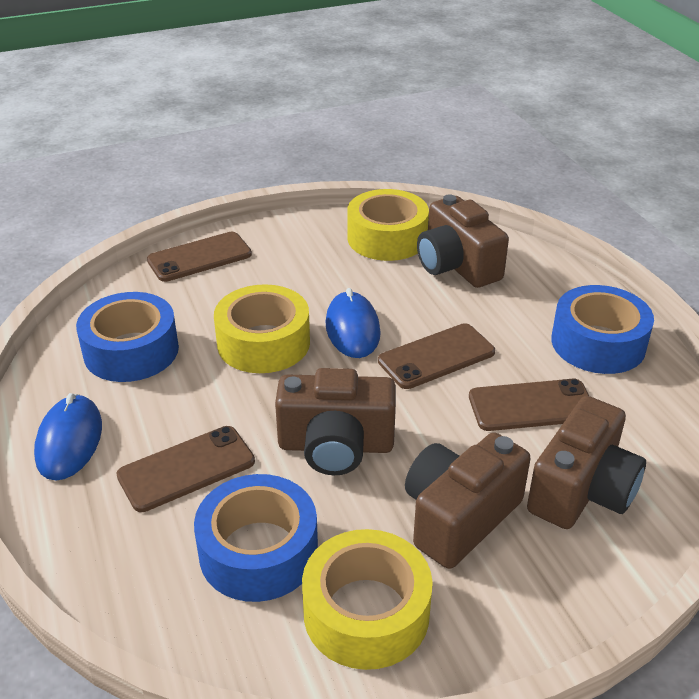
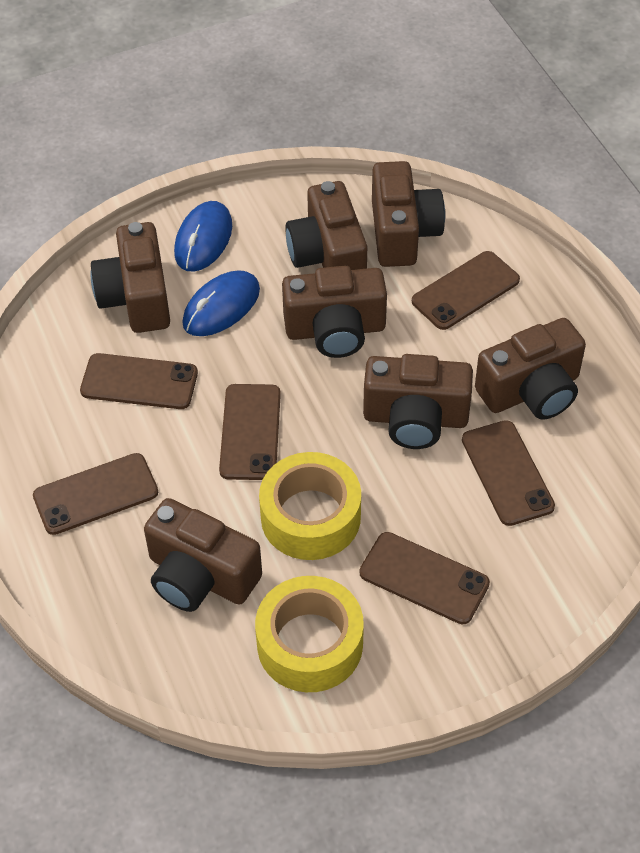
blue tape: 3 -> 0
brown camera: 4 -> 7
brown phone: 4 -> 6
yellow tape: 3 -> 2

